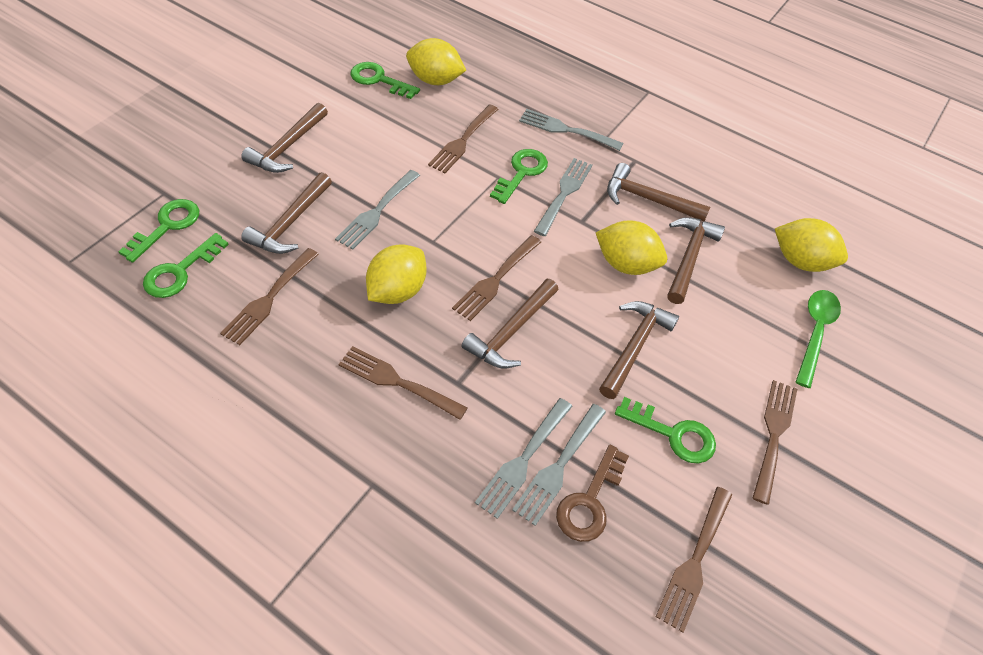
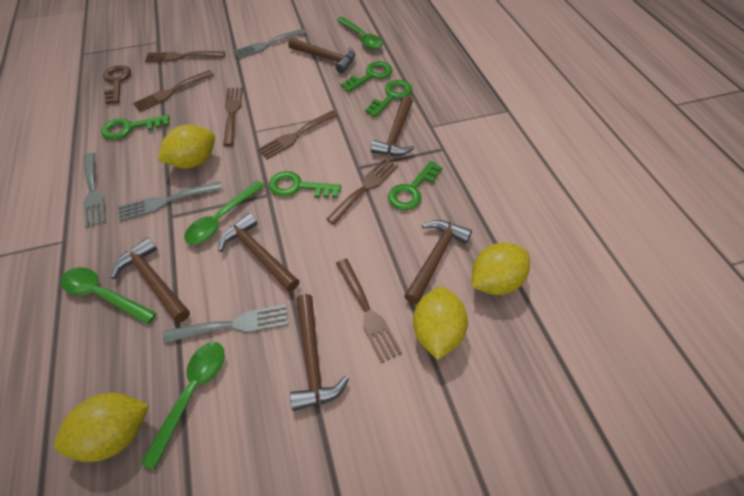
green spoon: 1 -> 4
grey fork: 5 -> 4

